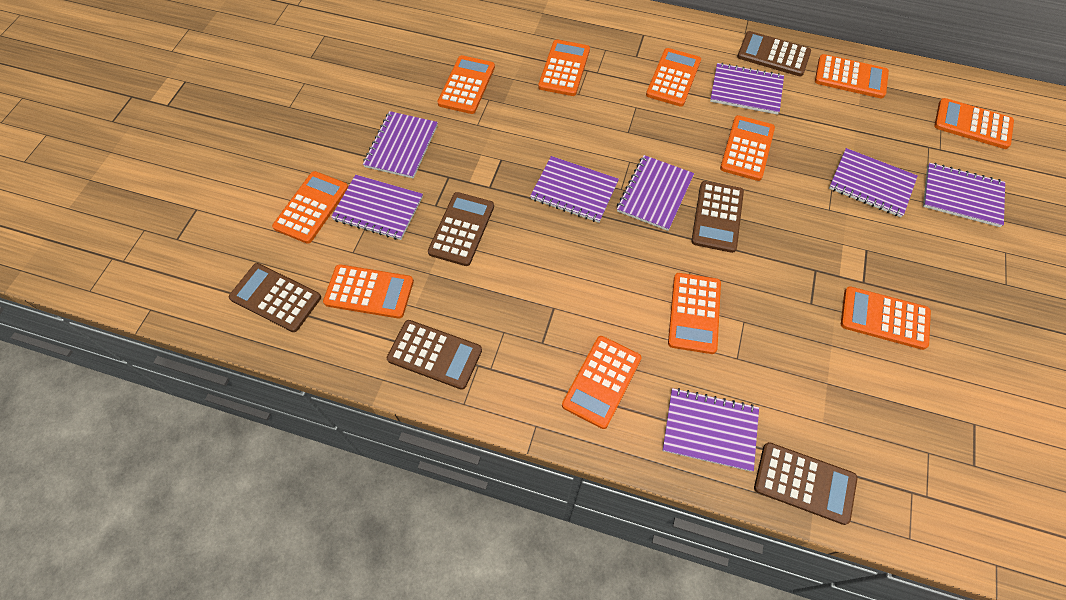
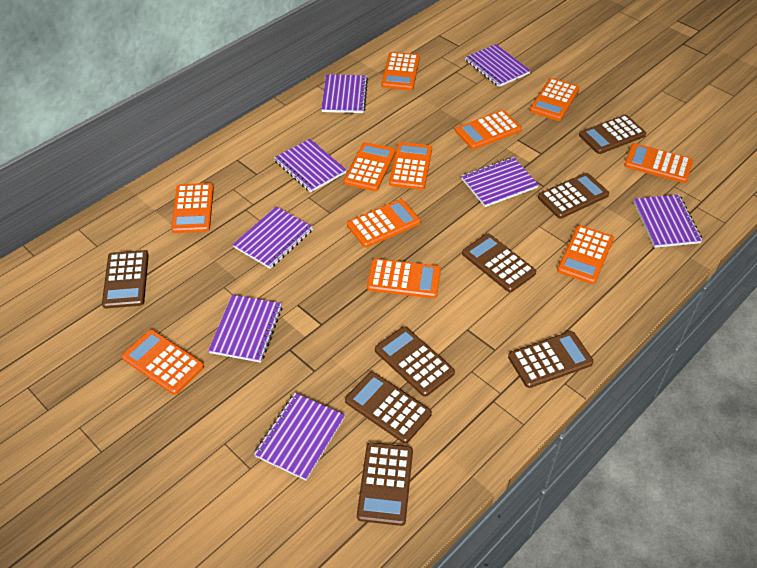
brown calculator: 6 -> 8

